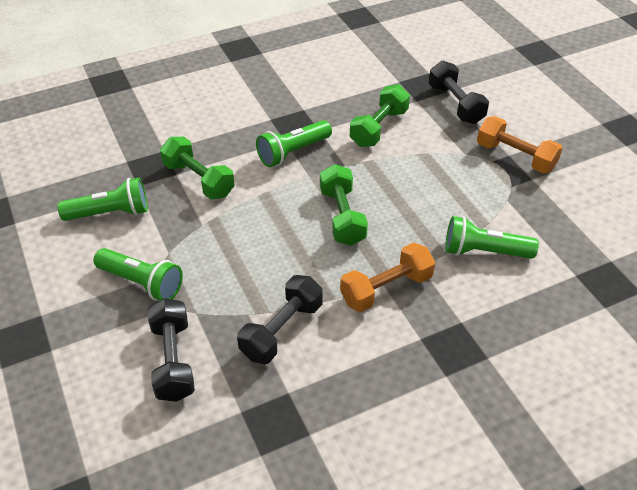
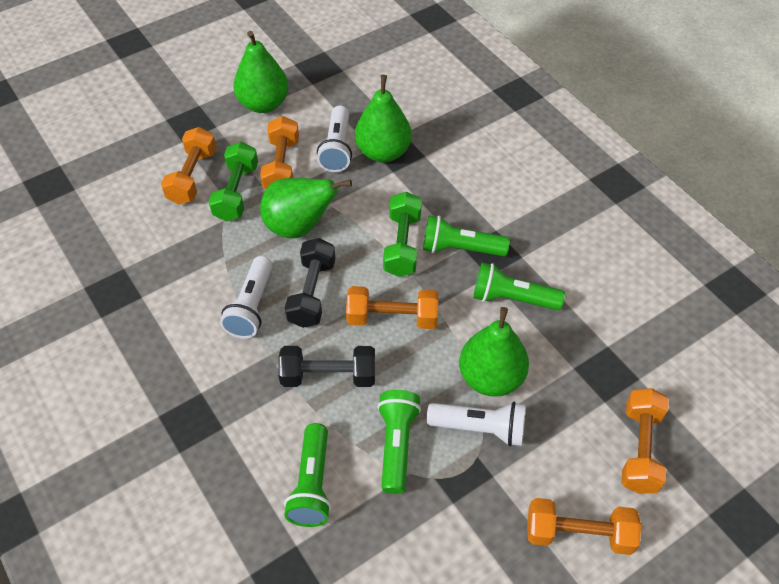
black dumbbell: 3 -> 2
green dumbbell: 3 -> 2
green pear: 0 -> 4
orange dumbbell: 2 -> 5
white flashlight: 0 -> 3

